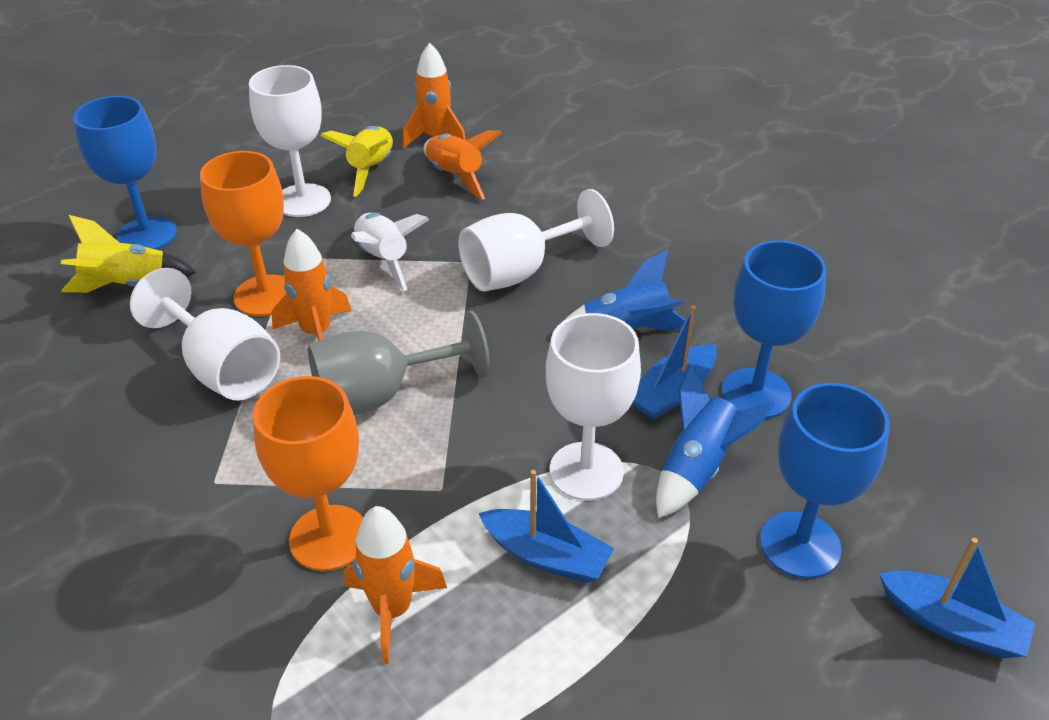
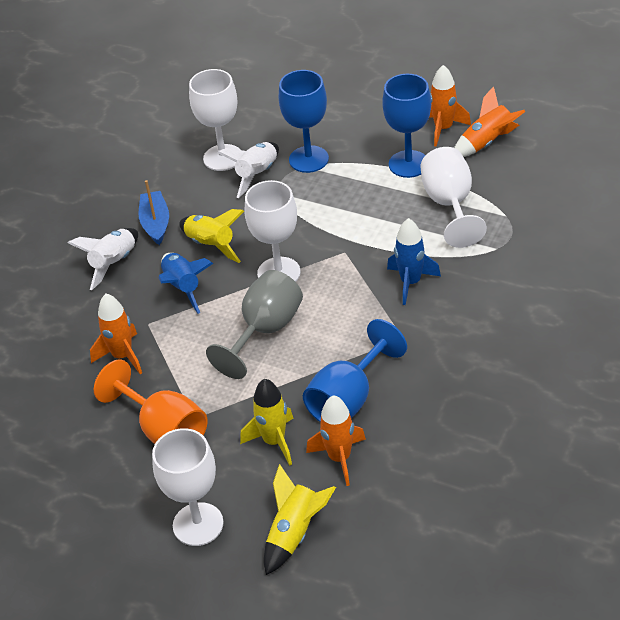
blue boat: 3 -> 1
orange goblet: 2 -> 1
white rocket: 1 -> 2
yellow rocket: 2 -> 3

